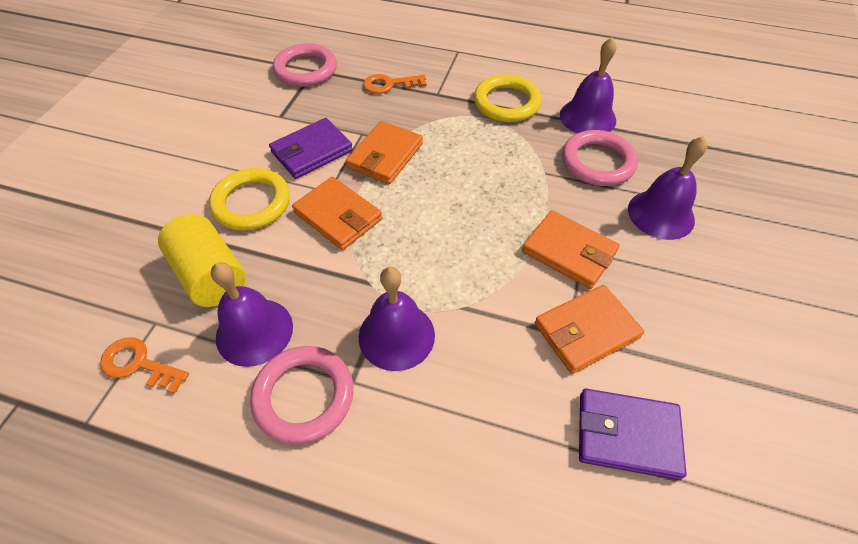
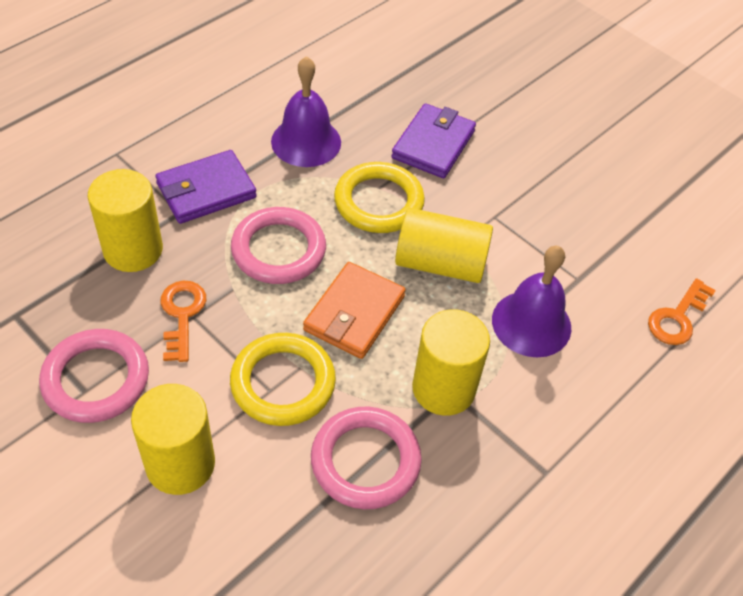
orange wallet: 4 -> 1
purple bell: 4 -> 2
yellow cylinder: 1 -> 4

